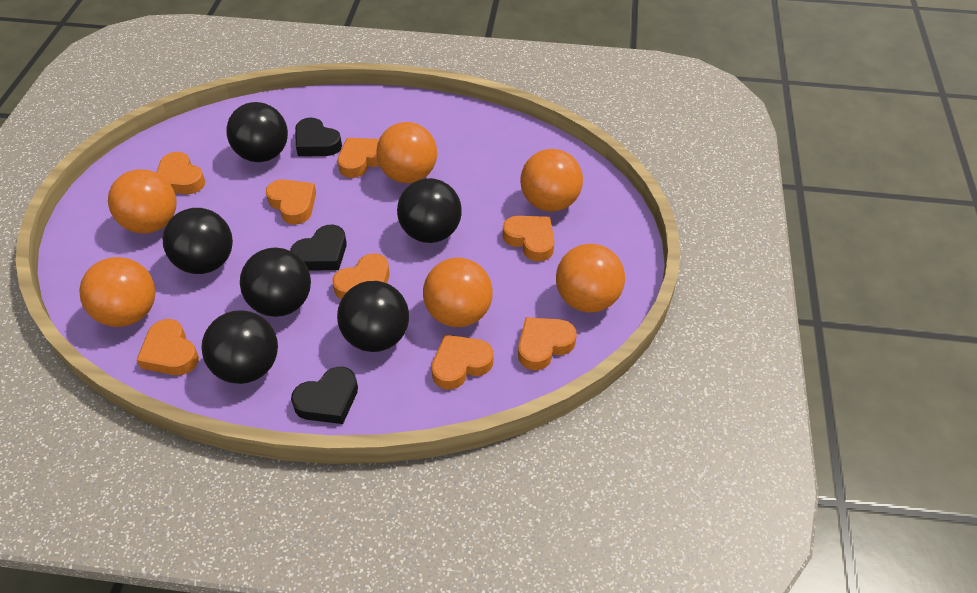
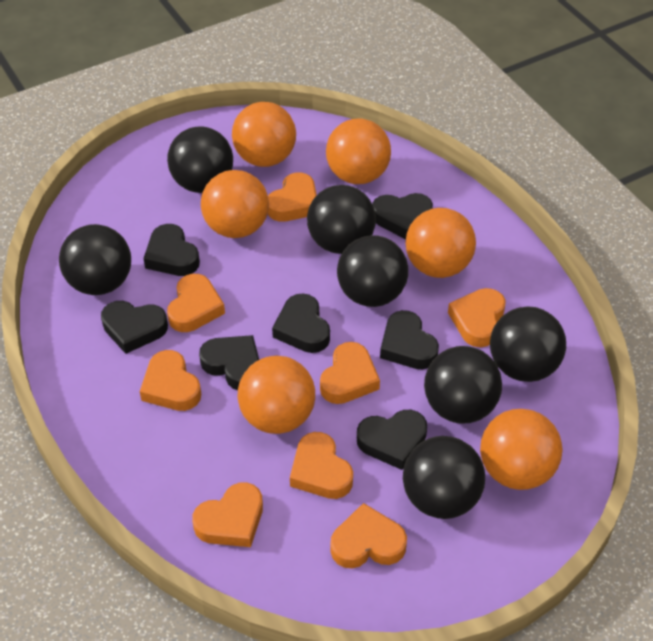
black ball: 6 -> 7
black heart: 3 -> 7

